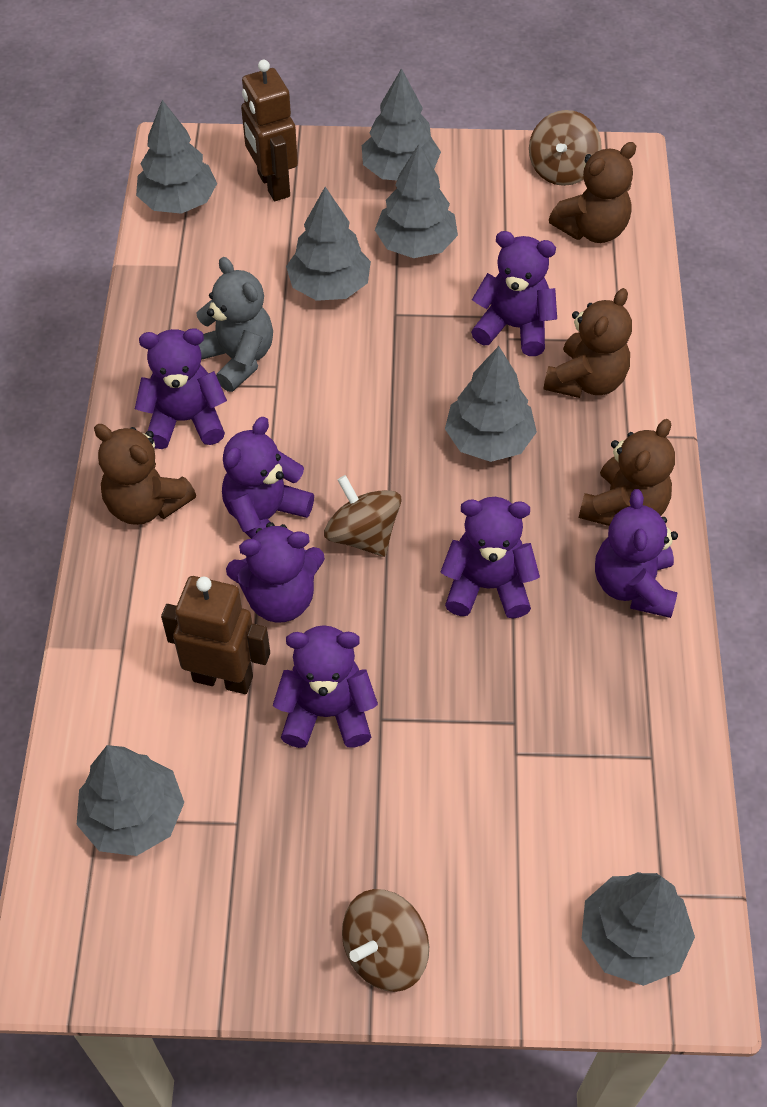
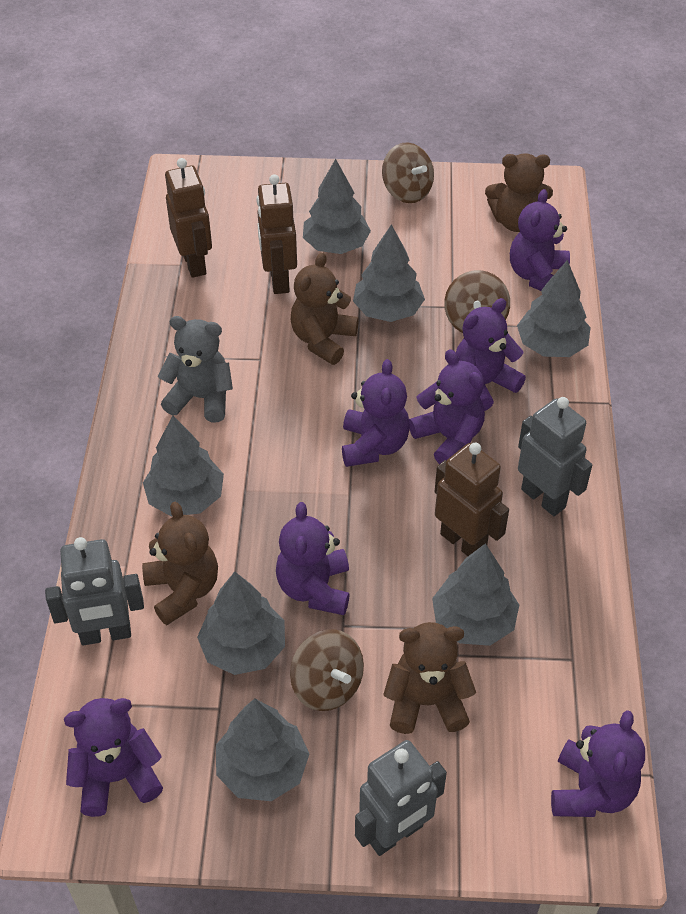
brown robot: 2 -> 3
grey robot: 0 -> 3

